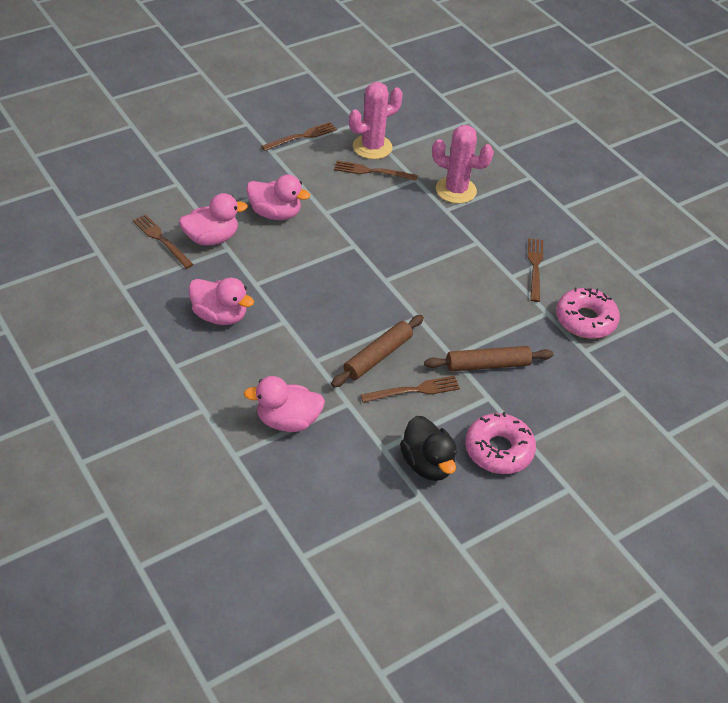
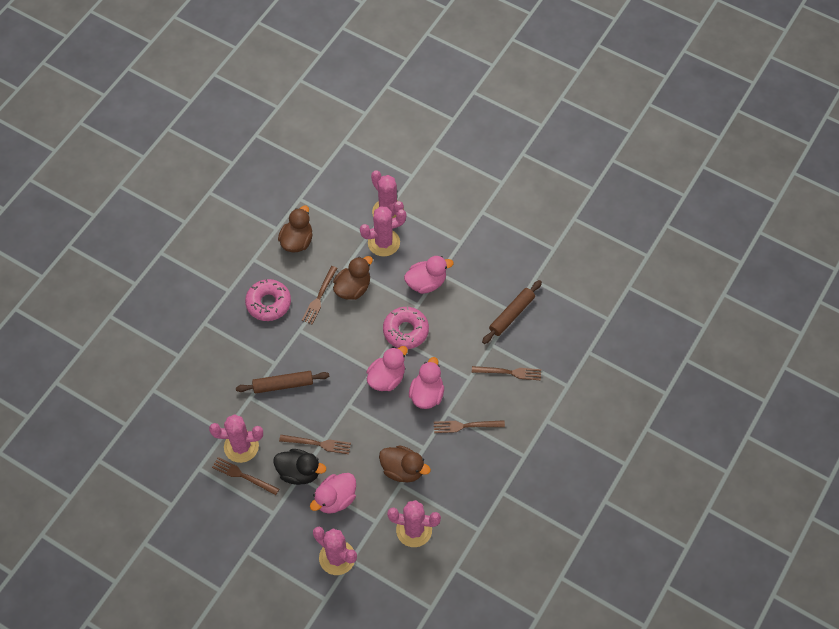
brown duck: 0 -> 3
pink cactus: 2 -> 5

